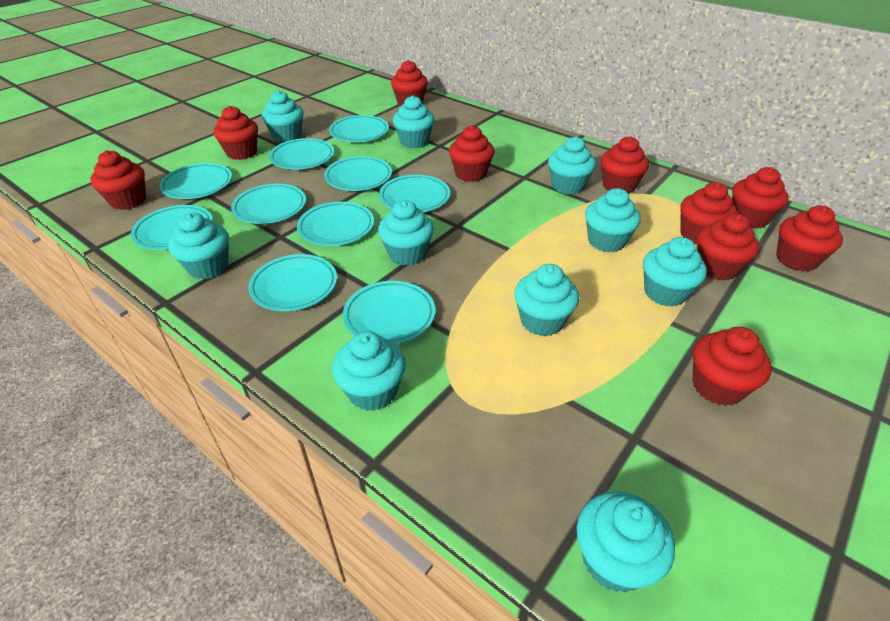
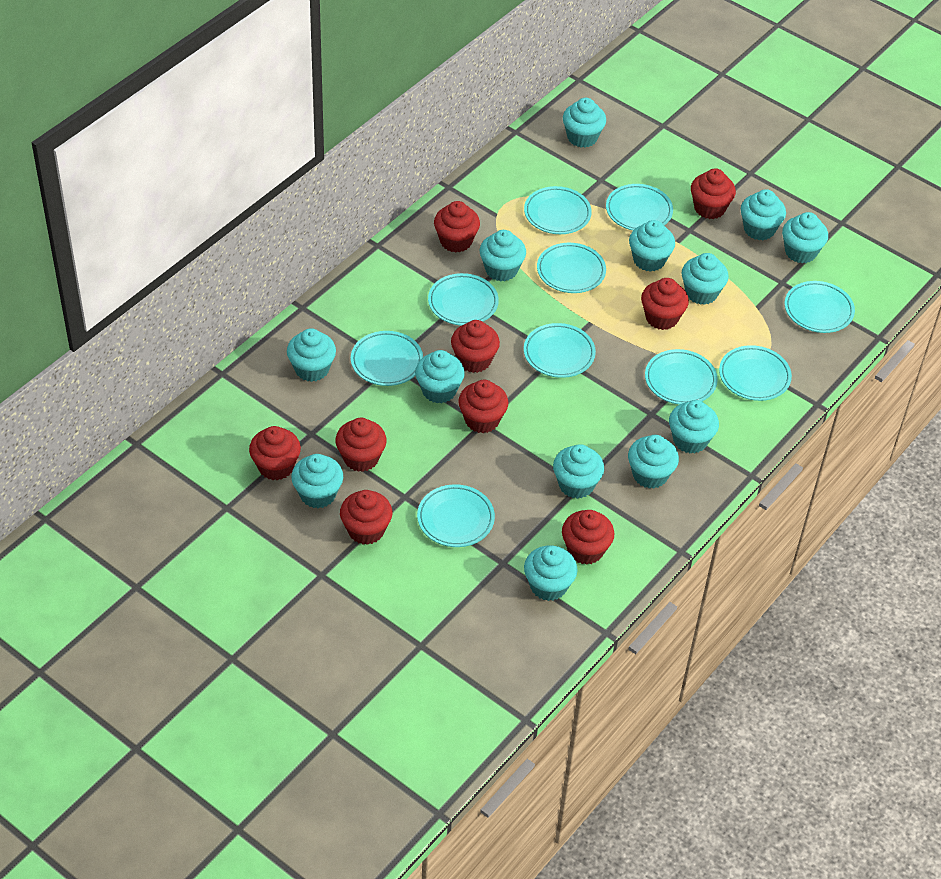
red cupcake: 10 -> 9
turquoise cupcake: 10 -> 13

